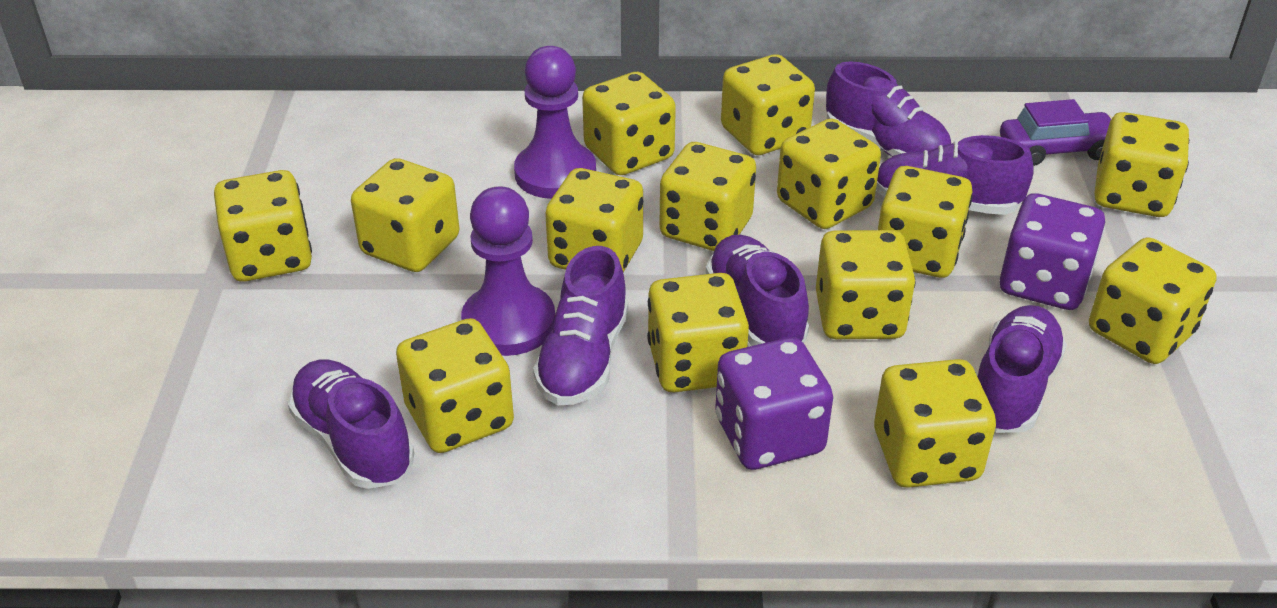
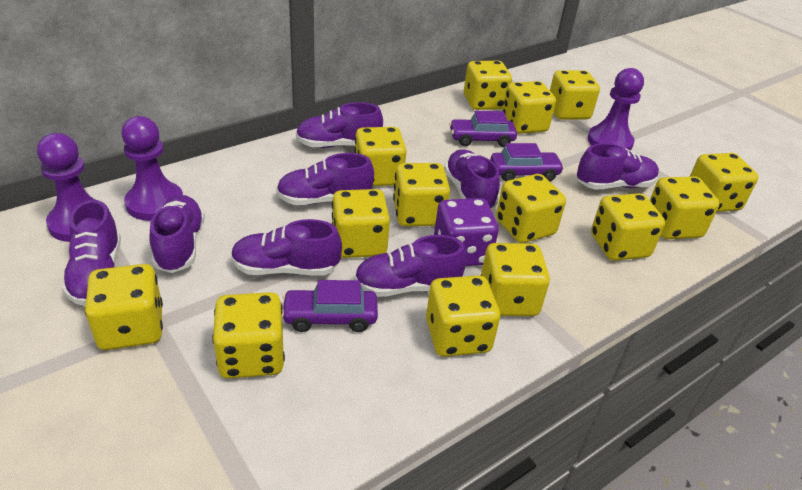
purple car: 1 -> 3
purple dice: 2 -> 1
purple pawn: 2 -> 3
purple shoe: 6 -> 8

